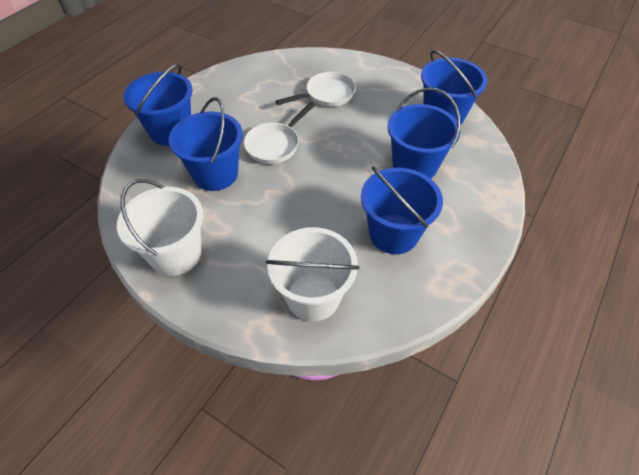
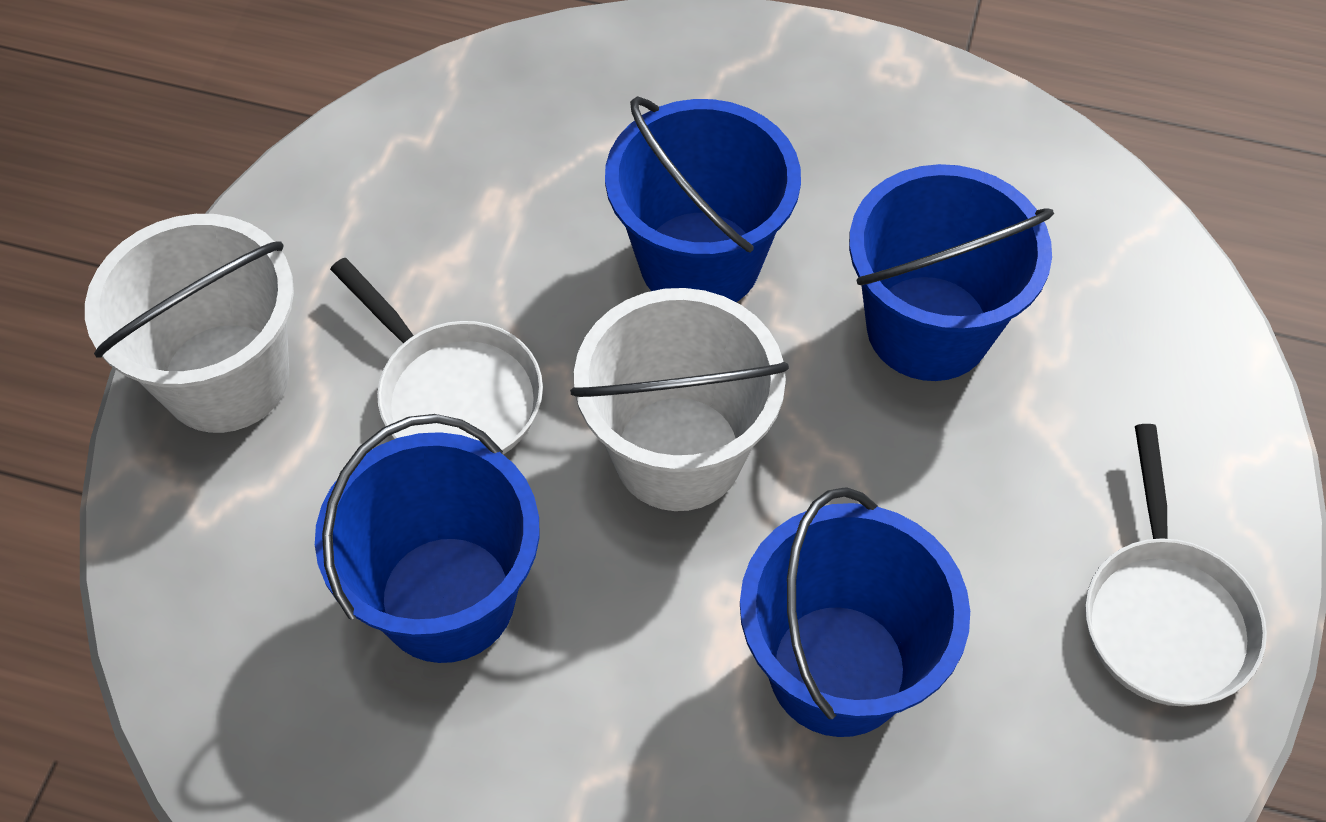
blue bucket: 5 -> 4

